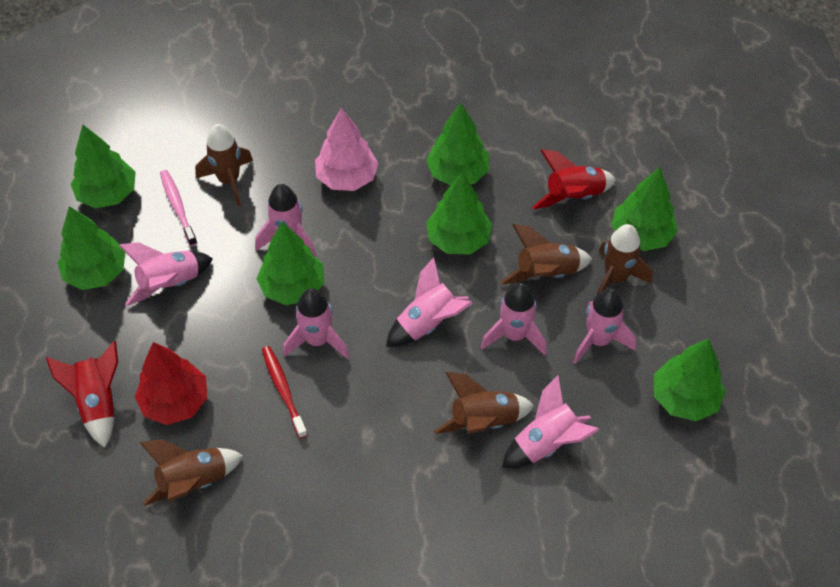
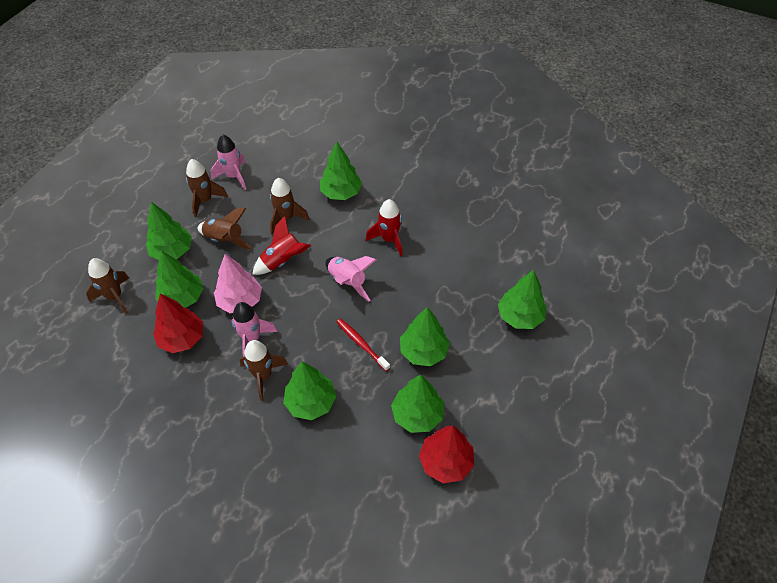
pink rocket: 7 -> 3
pink toothbrush: 1 -> 0
red tree: 1 -> 2

